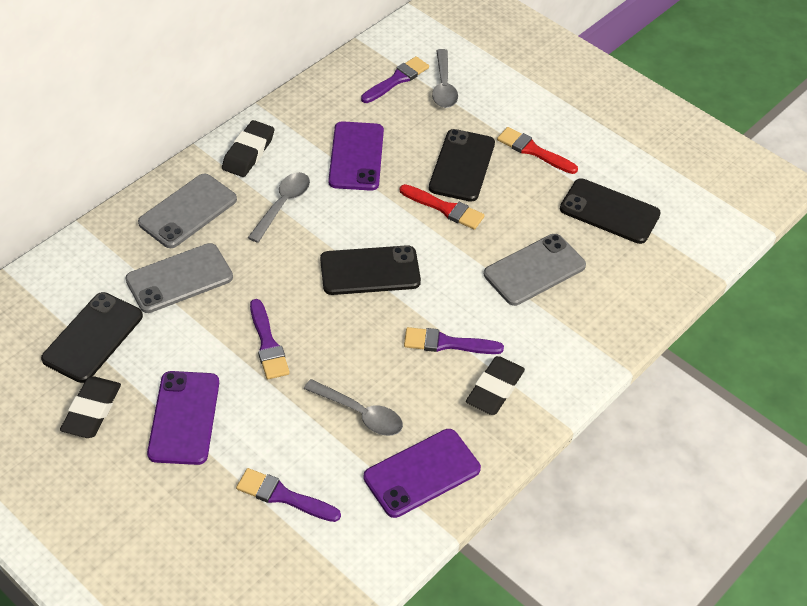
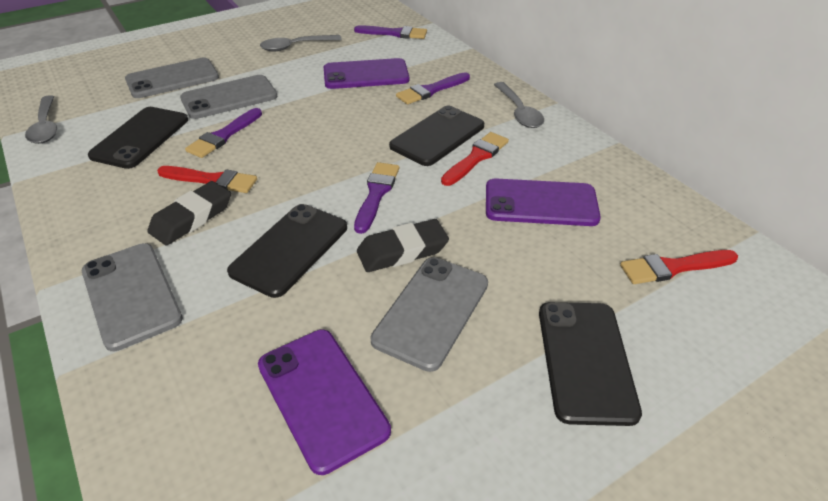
black eraser: 3 -> 2
grey phone: 3 -> 4
red brush: 2 -> 3

